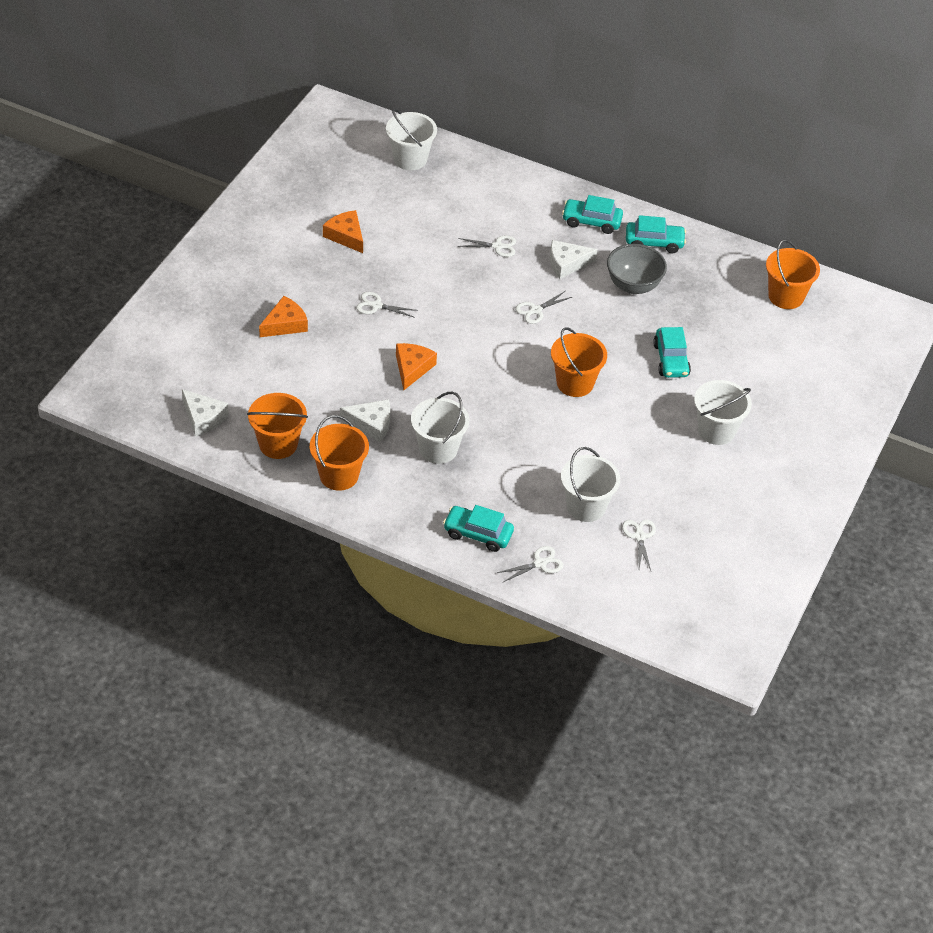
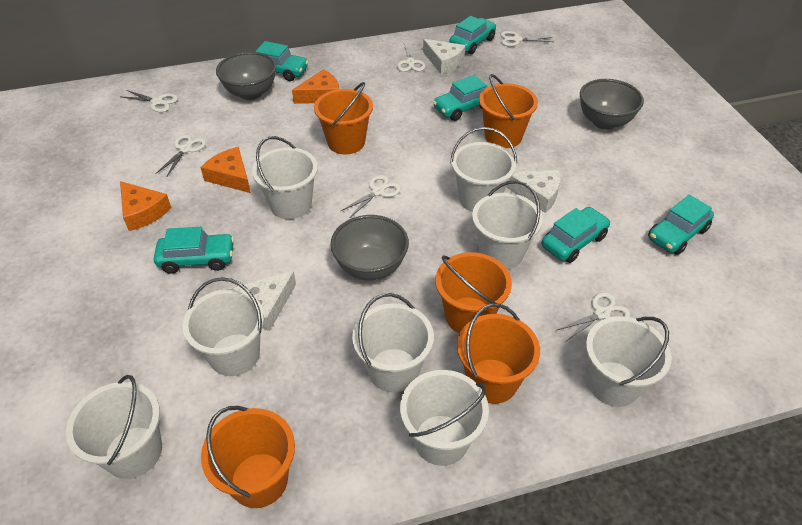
grey bowl: 1 -> 3
orange bucket: 4 -> 5
turquoise car: 4 -> 6
white bucket: 4 -> 8
white scissors: 5 -> 6

